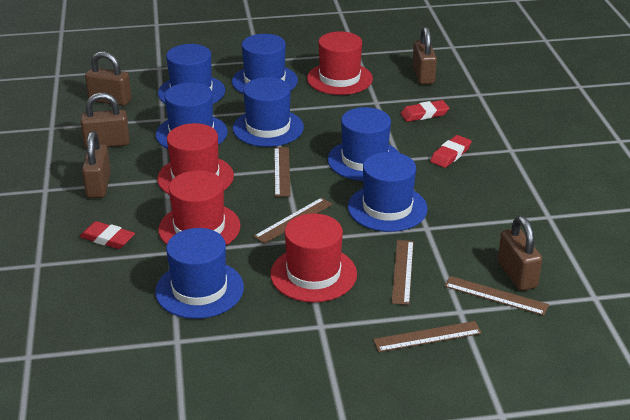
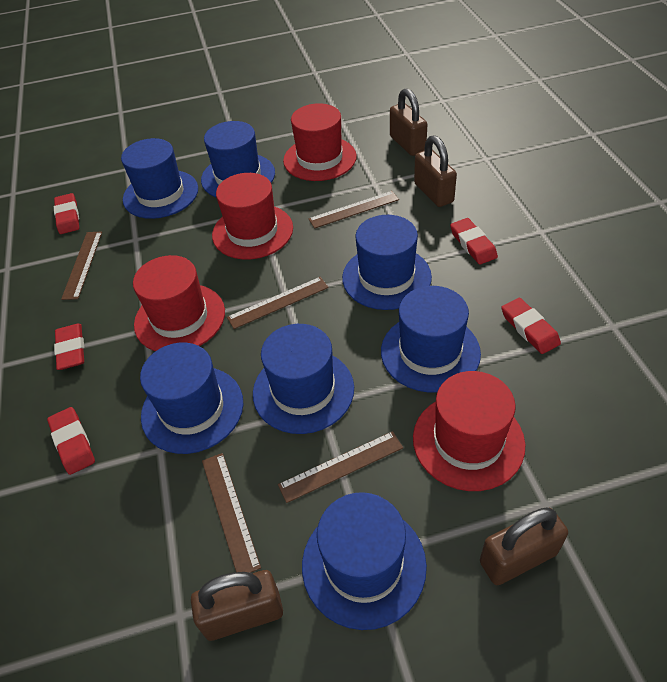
brown padlock: 5 -> 4
red eraser: 3 -> 5

